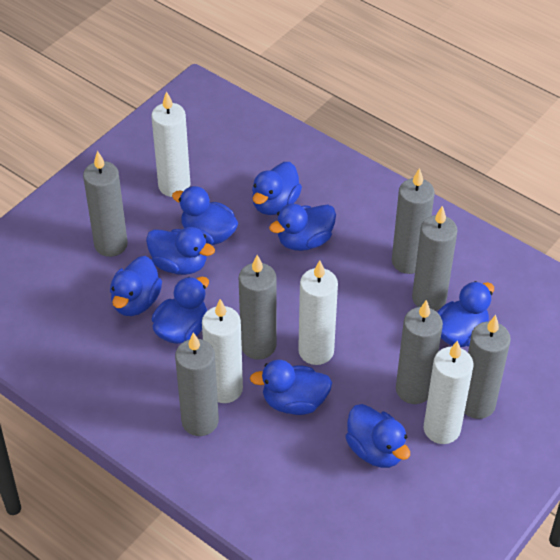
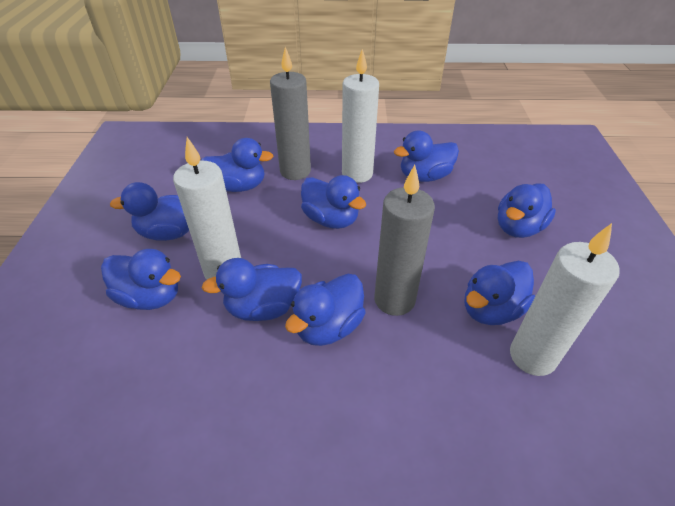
grey candle: 7 -> 2
white candle: 4 -> 3

